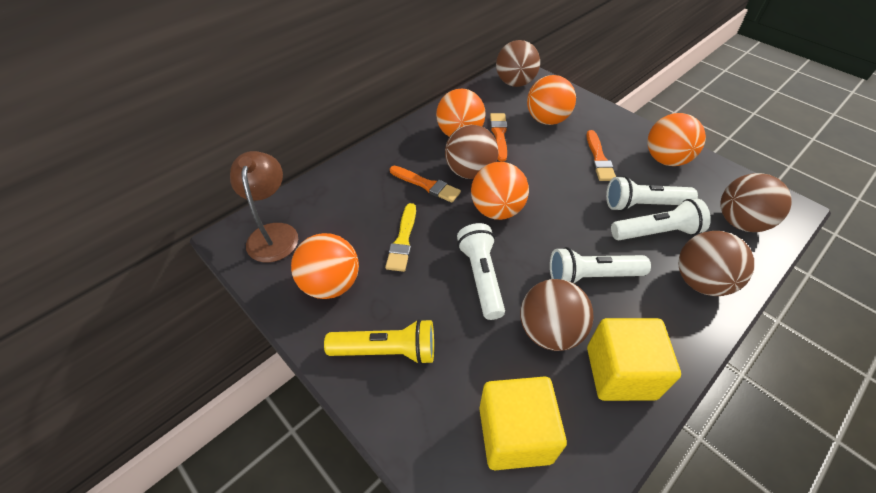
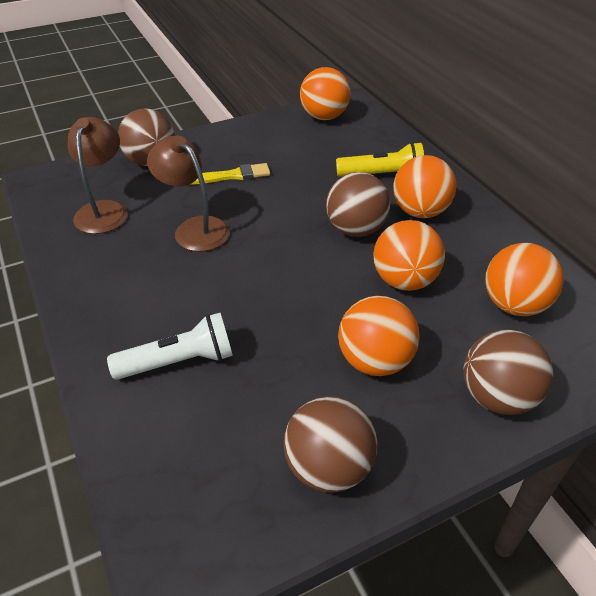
brown ball: 5 -> 4
brown lamp: 1 -> 2
orange brush: 3 -> 0
white flashlight: 4 -> 1
yellow cube: 2 -> 0

